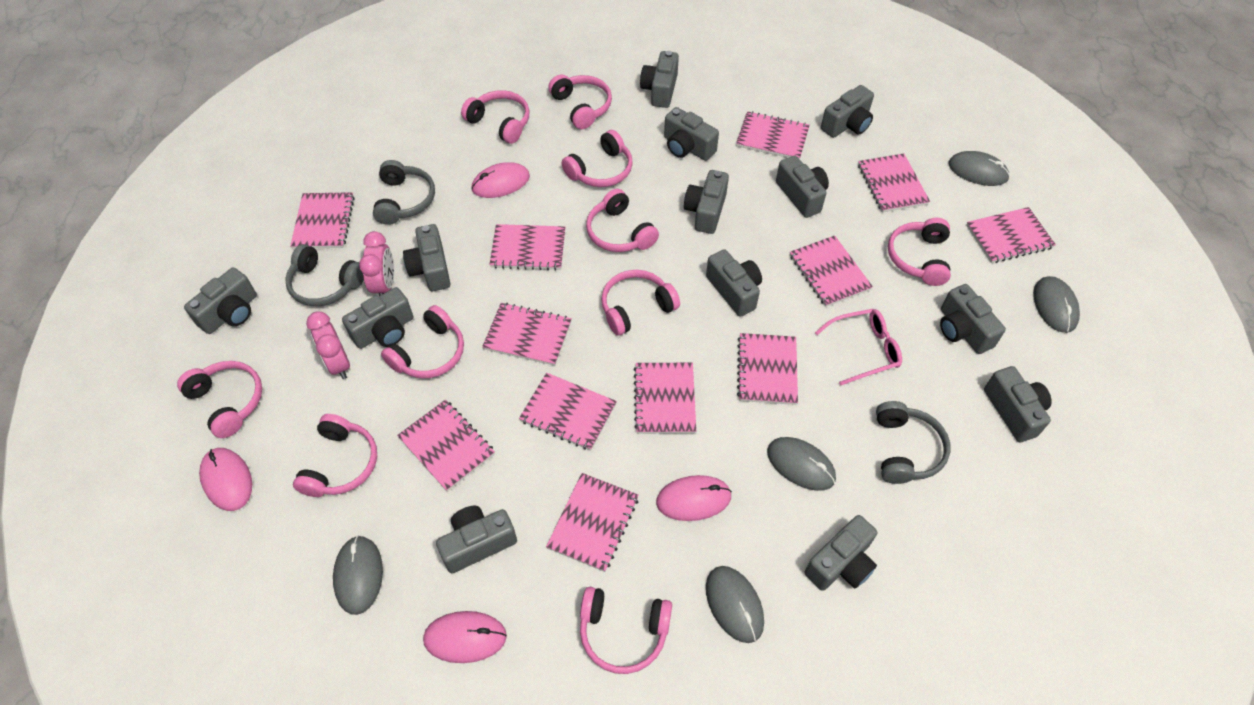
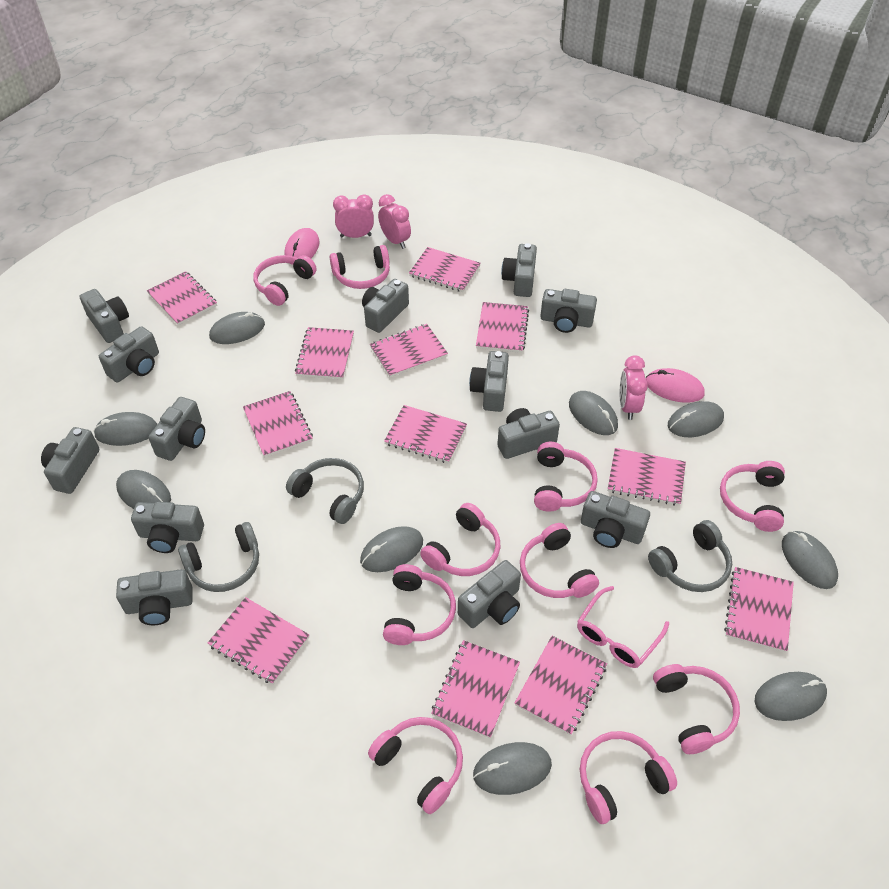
grey mouse: 5 -> 9
pink clock: 2 -> 3
pink mouse: 4 -> 2

